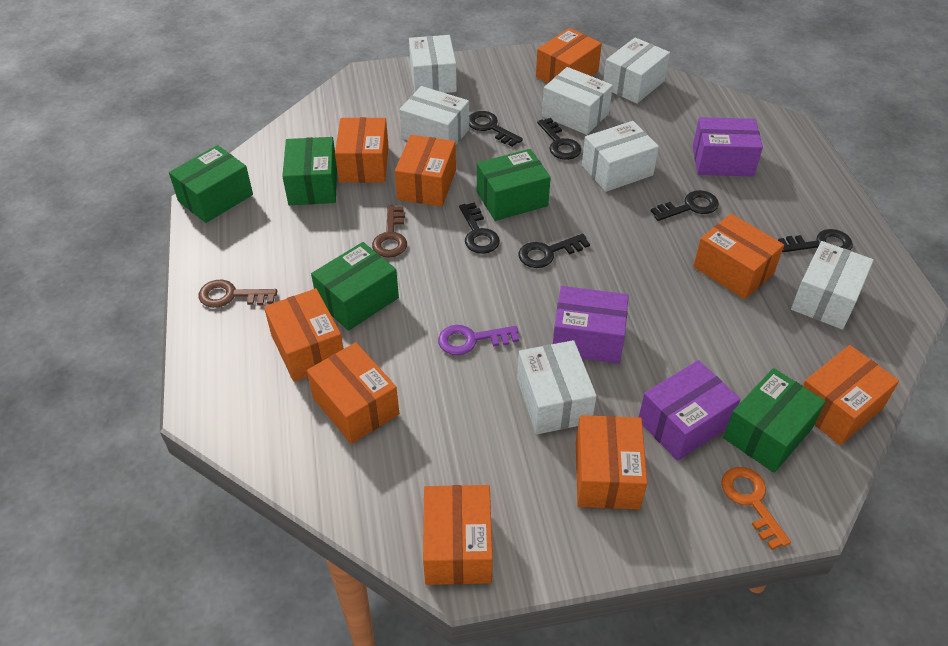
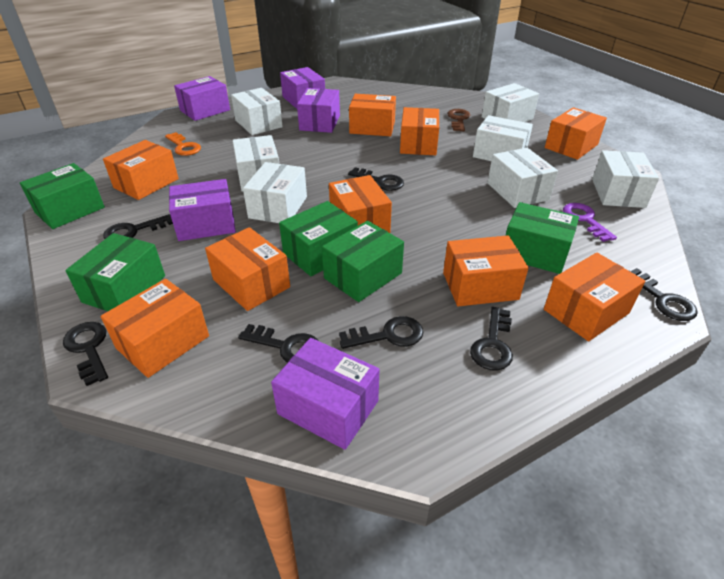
black key: 6 -> 7
brown key: 2 -> 1
purple box: 3 -> 5

